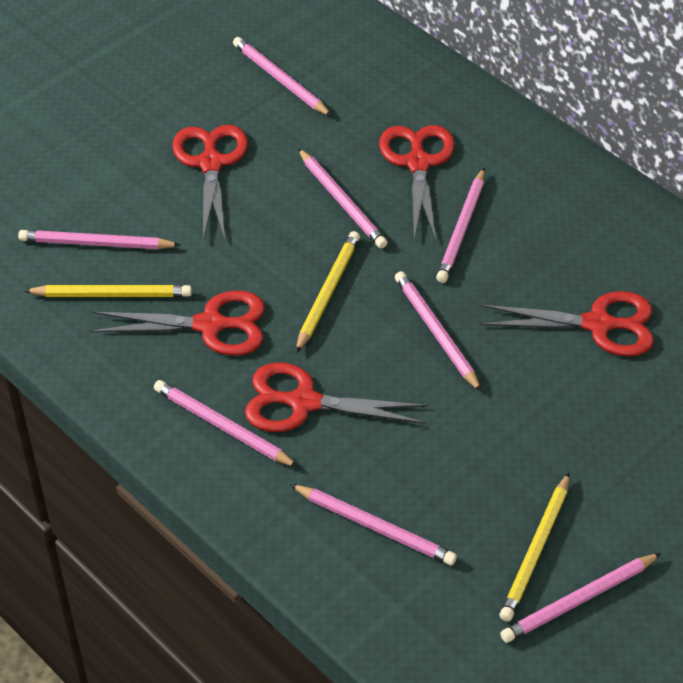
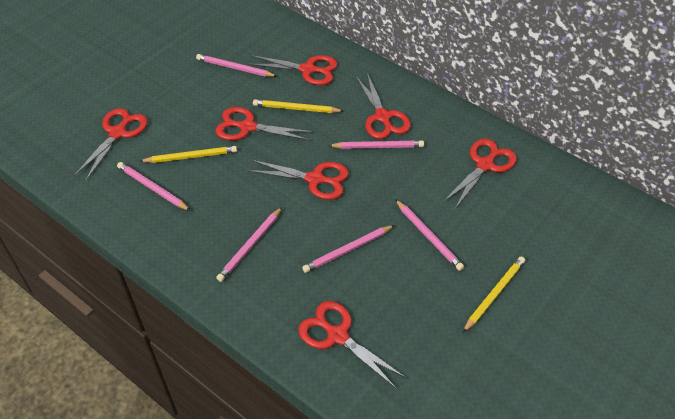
pink pencil: 8 -> 6
red scissors: 5 -> 7

